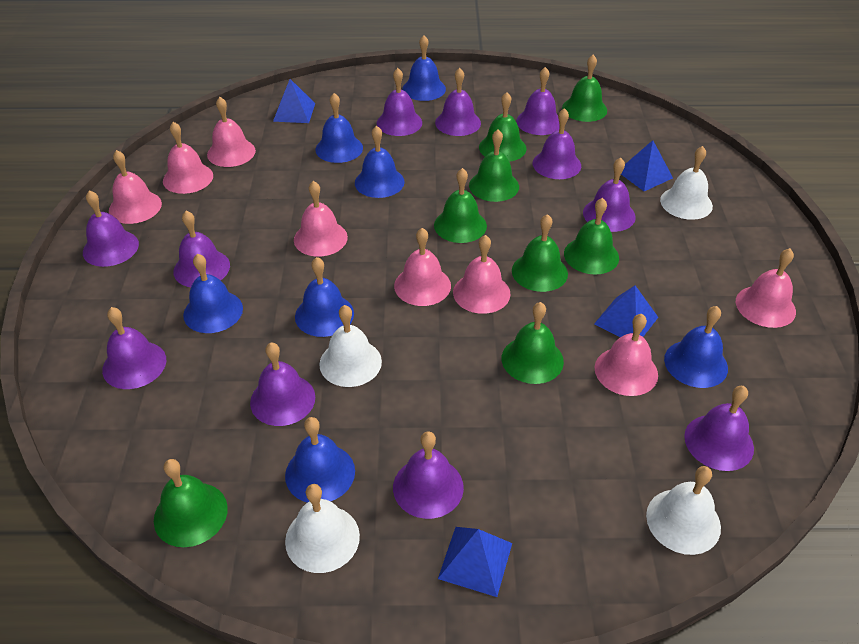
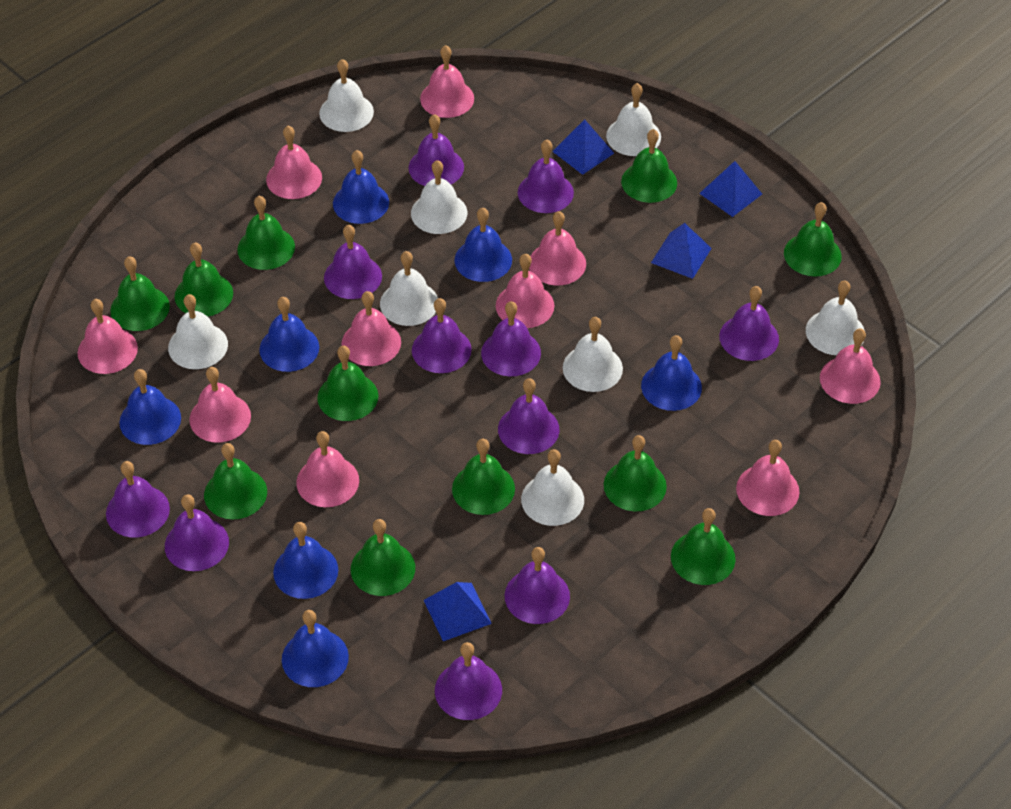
green bell: 8 -> 11
pink bell: 8 -> 10
white bell: 4 -> 8

